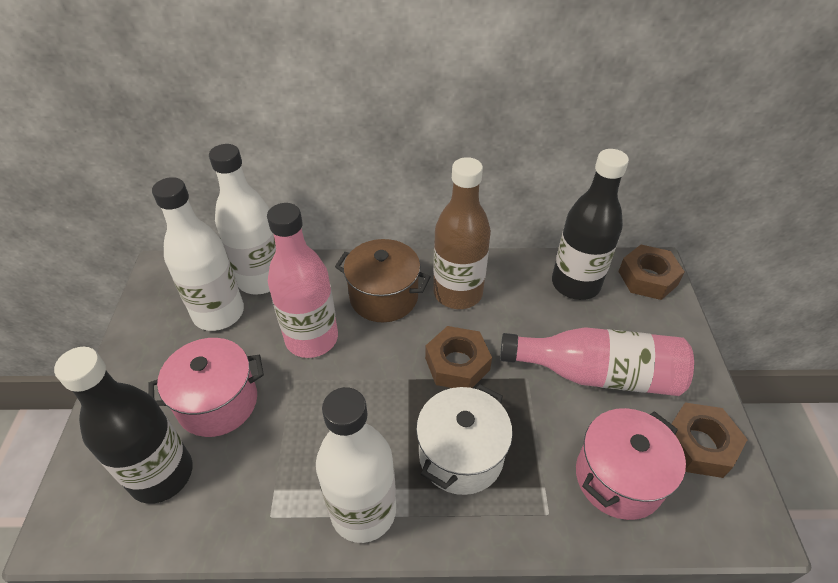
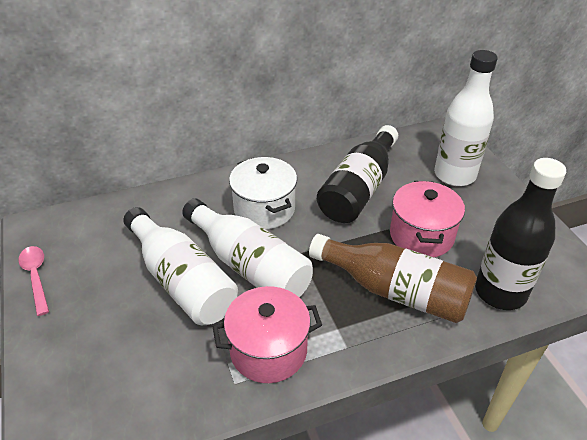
brown nut: 3 -> 0
brown pot: 1 -> 0
pink bottle: 2 -> 0
pink spoon: 0 -> 1

